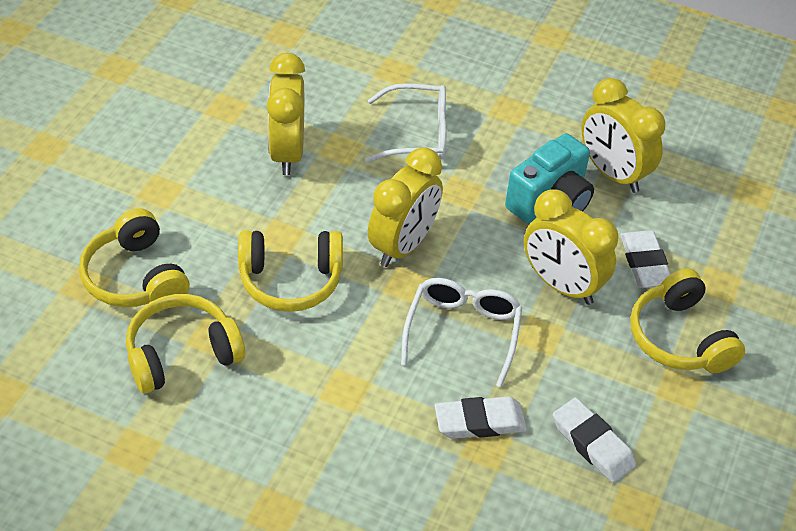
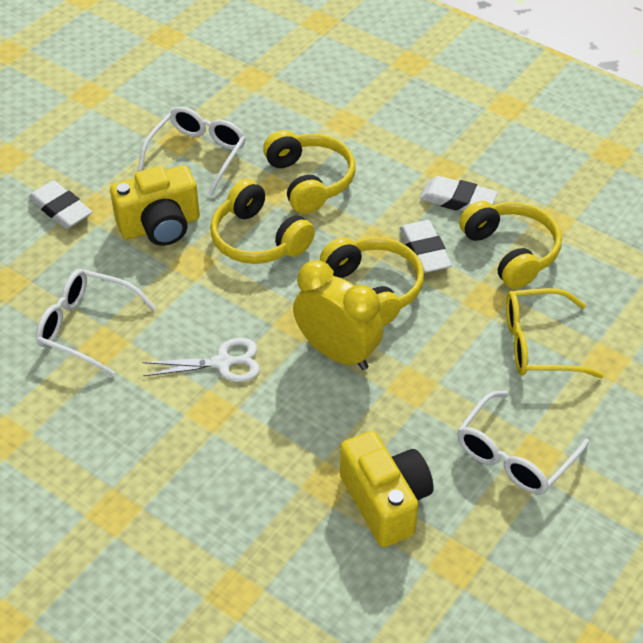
turquoise camera: 1 -> 0
white glasses: 2 -> 3
white scissors: 0 -> 1
yellow camera: 0 -> 2
yellow clock: 4 -> 1
yellow glasses: 0 -> 1

